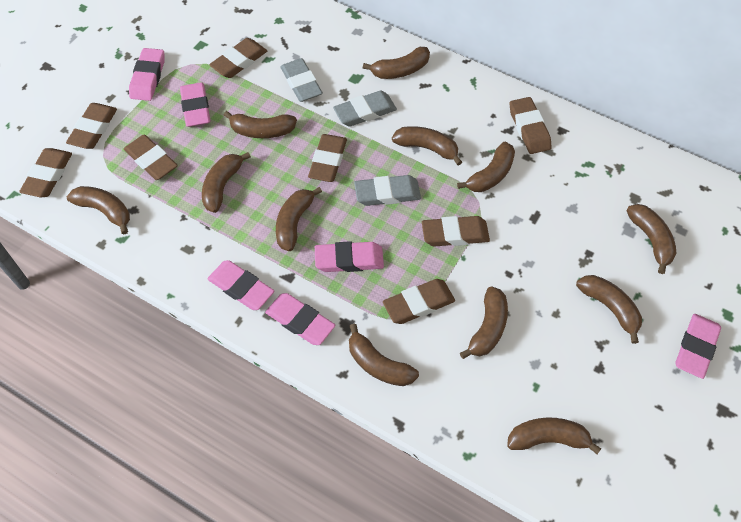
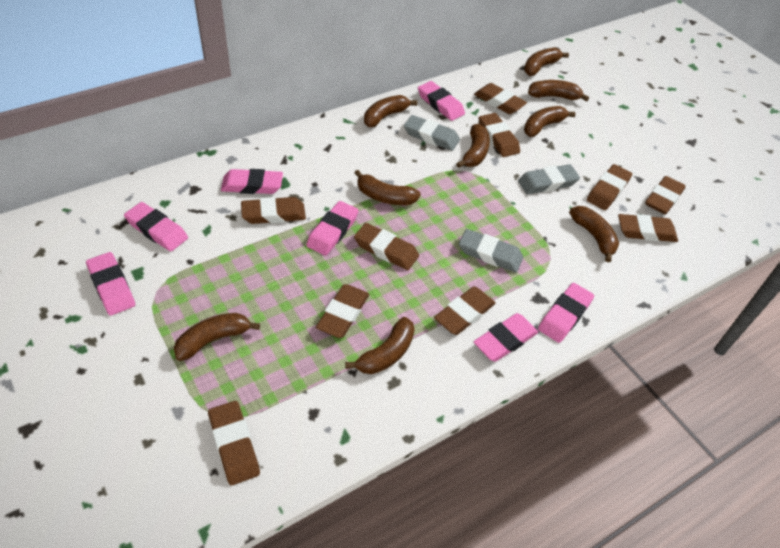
brown banana: 12 -> 9
brown eraser: 8 -> 10
pink eraser: 6 -> 7

